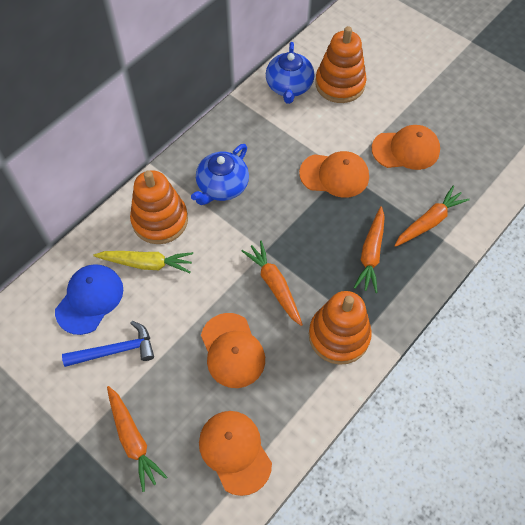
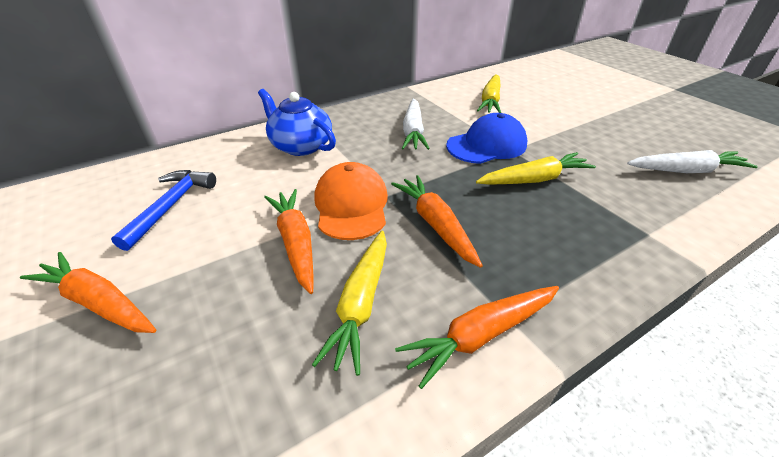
blue teapot: 2 -> 1
orange cap: 4 -> 1
orange stacking toy: 3 -> 0
white carrot: 0 -> 2
yellow carrot: 1 -> 3

